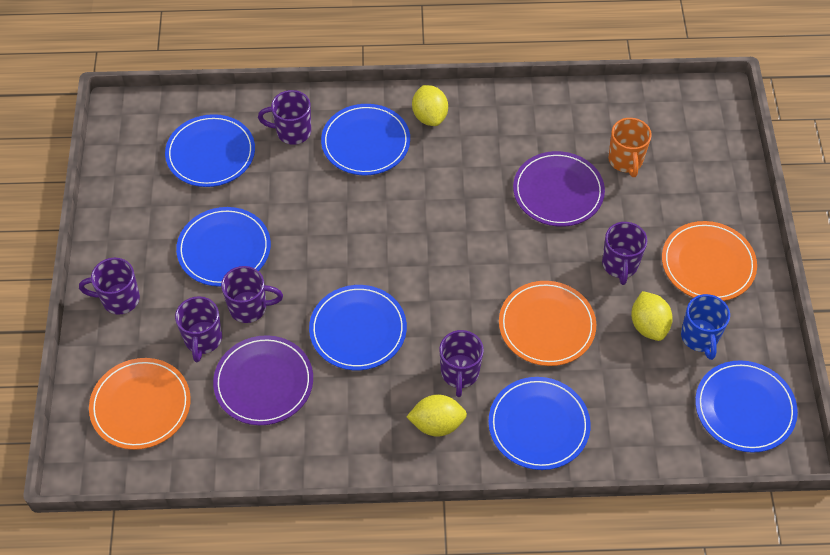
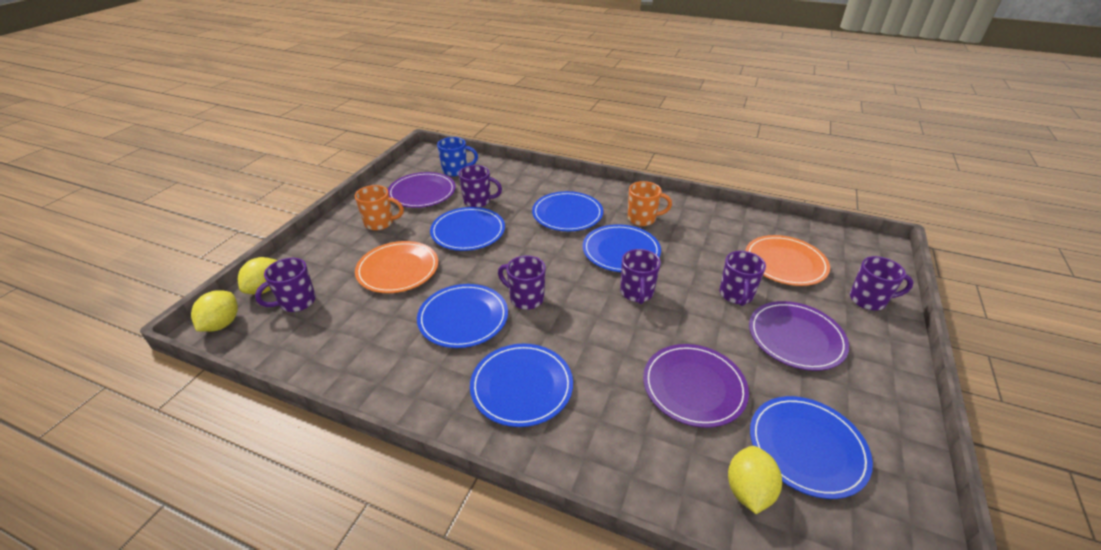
orange mug: 1 -> 2
orange plate: 3 -> 2
purple plate: 2 -> 3

